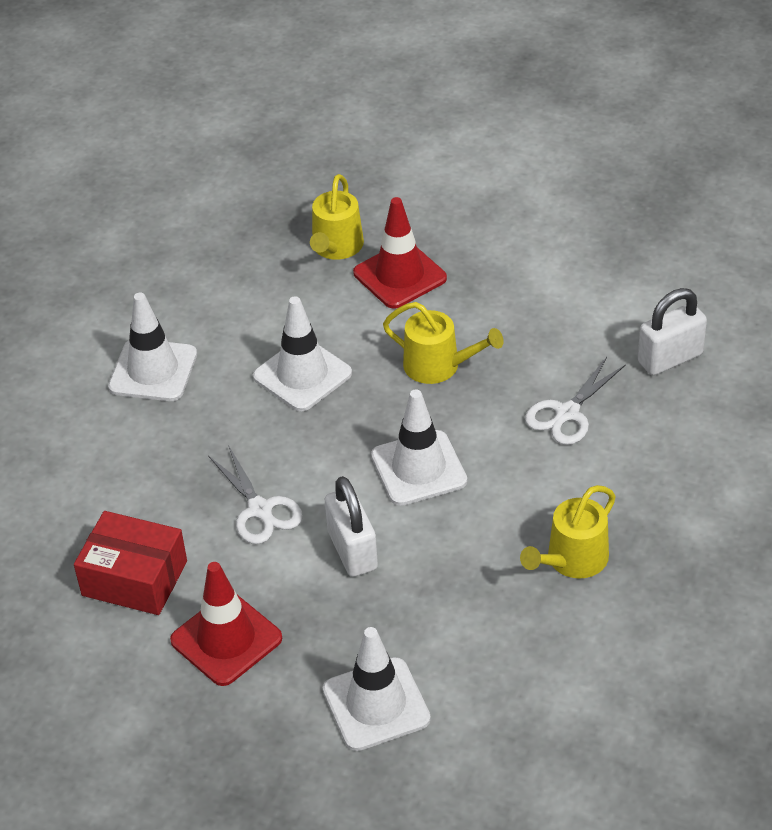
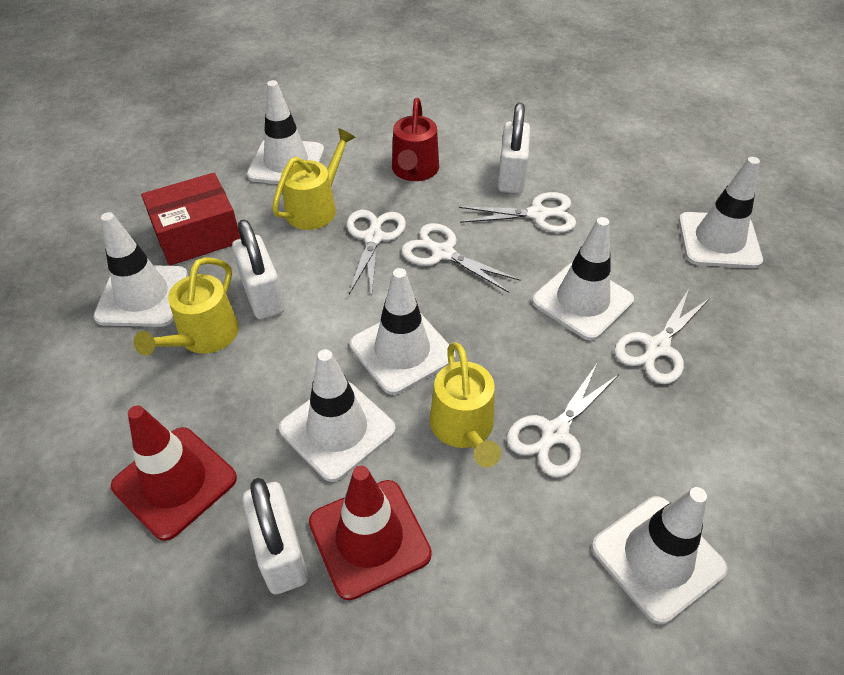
red watering can: 0 -> 1
white padlock: 2 -> 3
white scissors: 2 -> 5
white traffic cone: 4 -> 7

